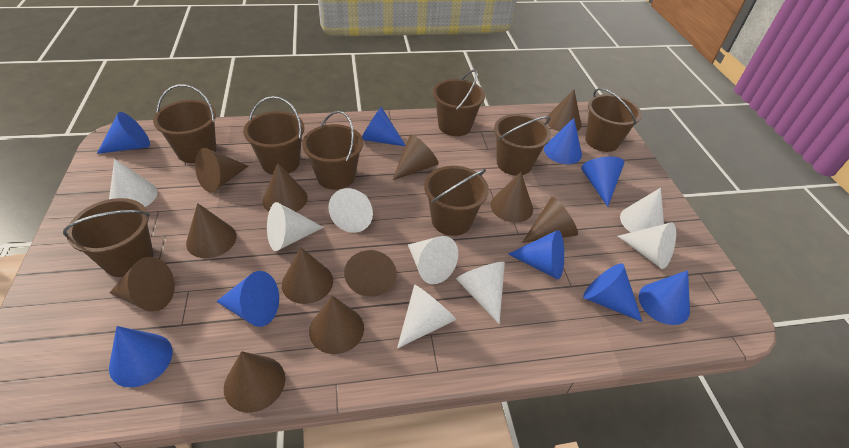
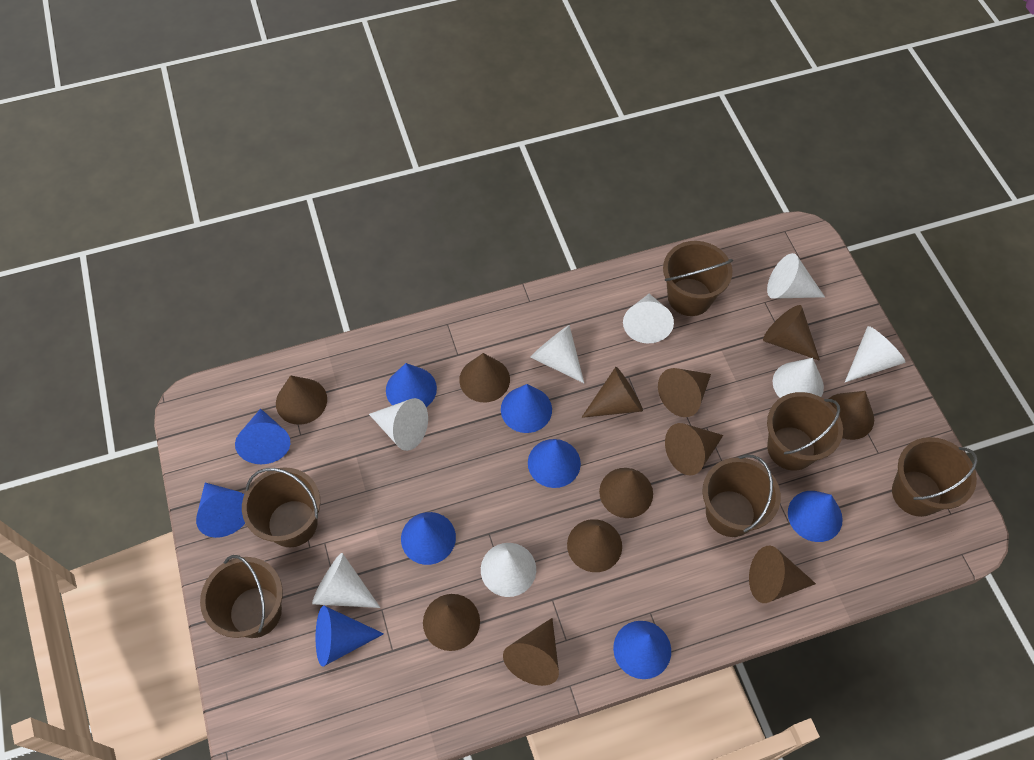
brown bucket: 8 -> 6

